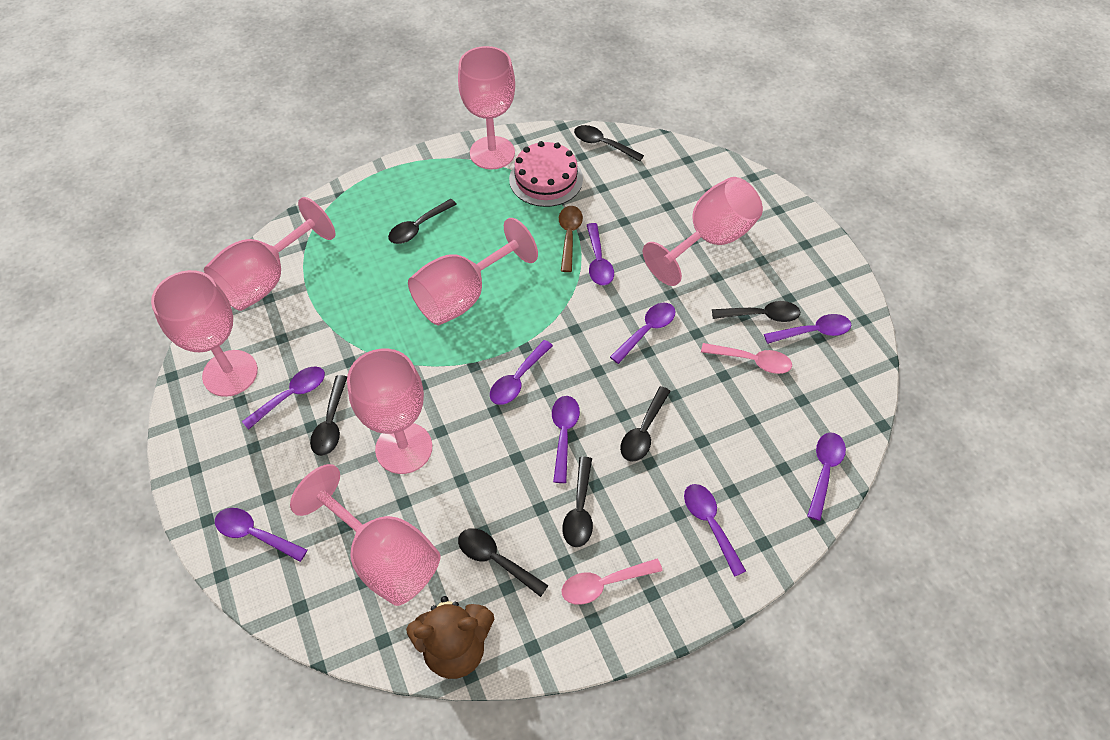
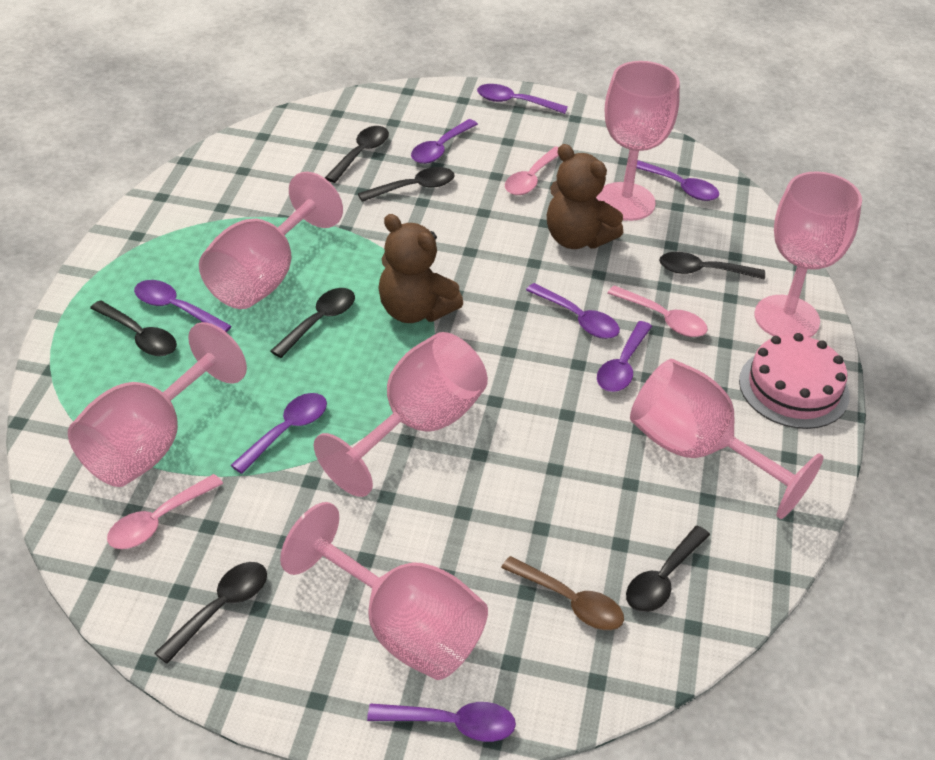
brown teddy bear: 1 -> 2
pink spoon: 2 -> 3
purple spoon: 9 -> 8

